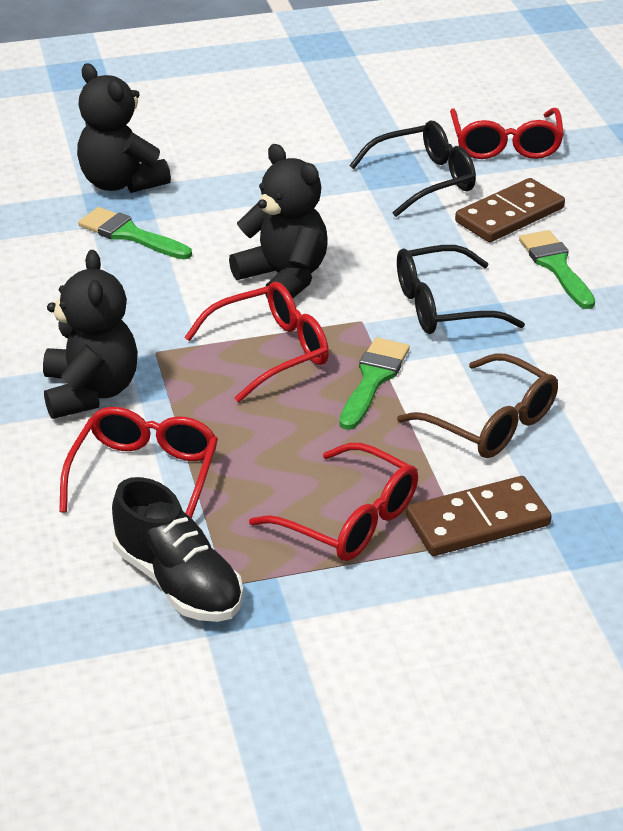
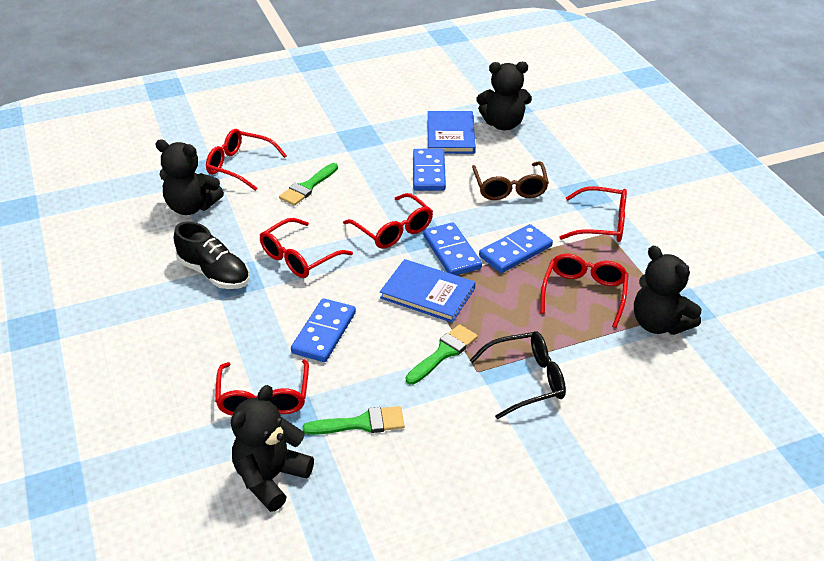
black glasses: 2 -> 1
black teddy bear: 3 -> 4
blue book: 0 -> 2
blue domino: 0 -> 4
brown domino: 2 -> 0
red glasses: 4 -> 6

